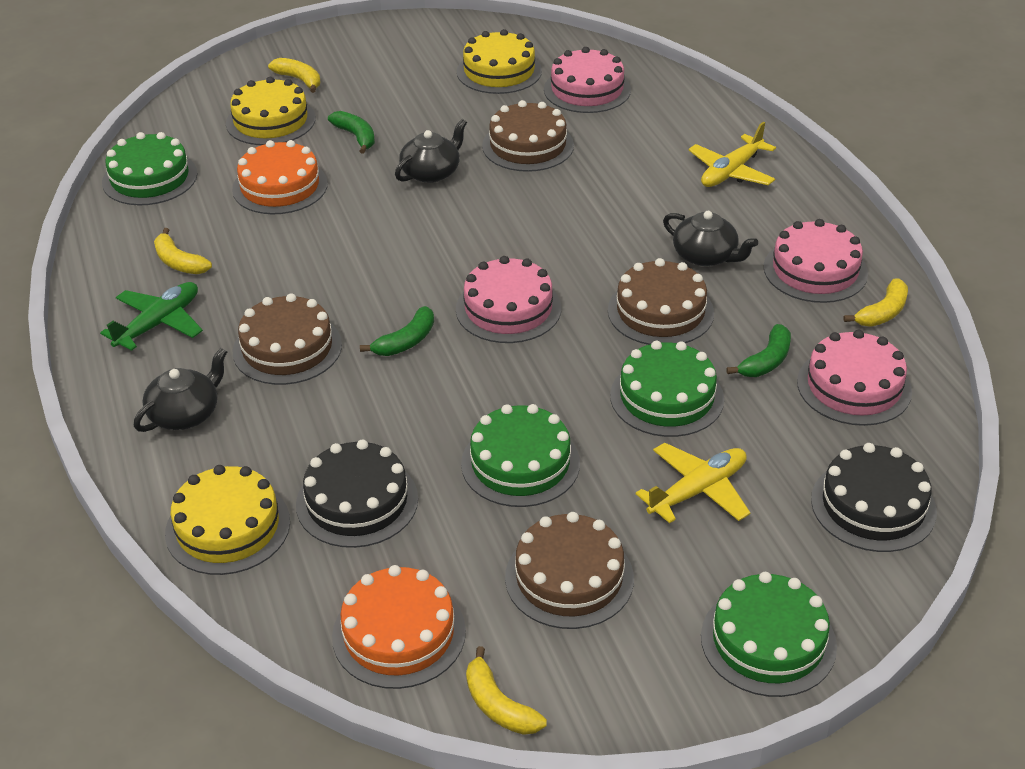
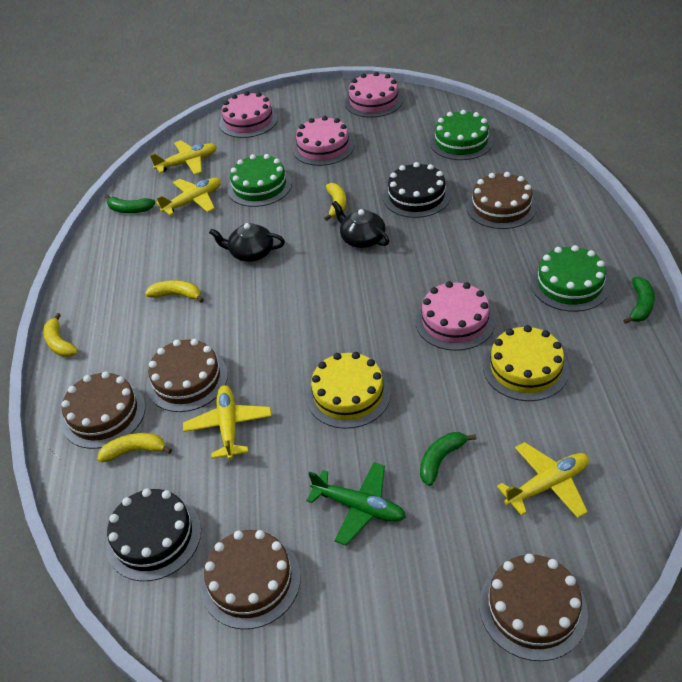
black teapot: 3 -> 2
brown cake: 4 -> 5
green cake: 4 -> 3
orange cake: 2 -> 0
yellow cake: 3 -> 2
yellow plane: 2 -> 4

